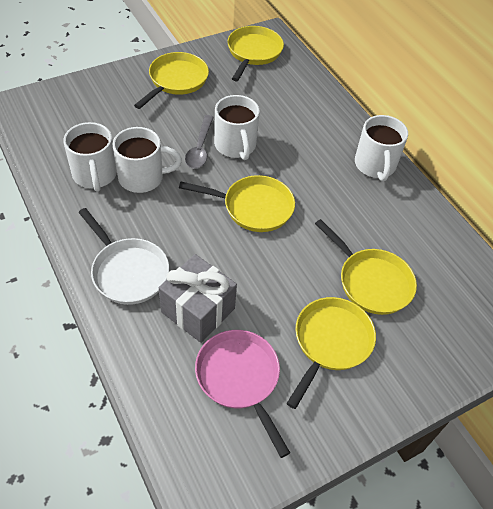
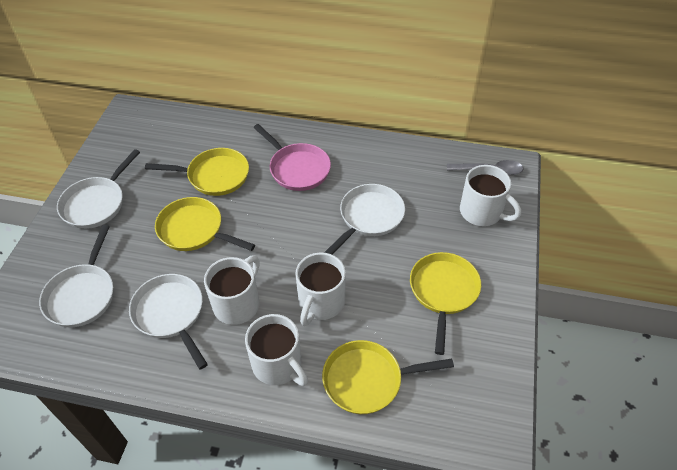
grey gift: 1 -> 0
white pan: 1 -> 4
yellow pan: 5 -> 4

